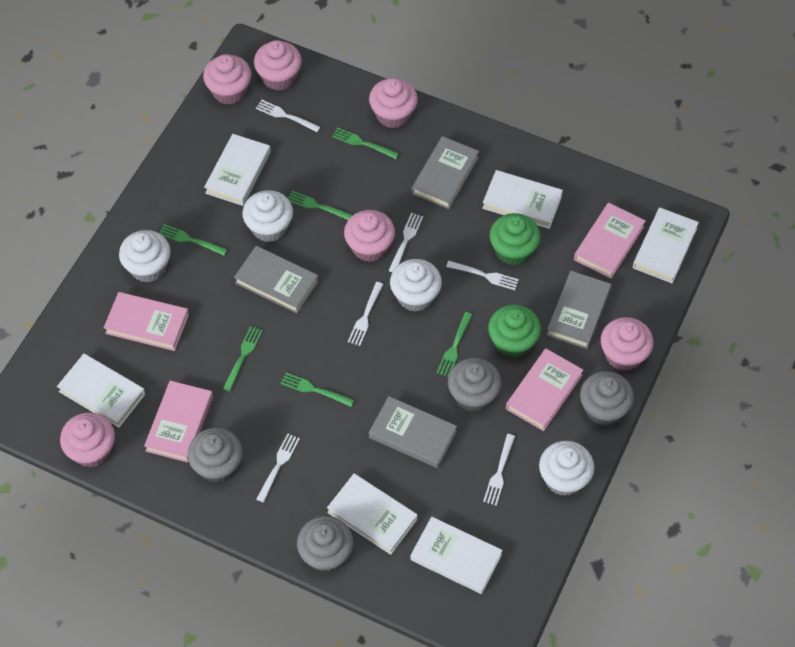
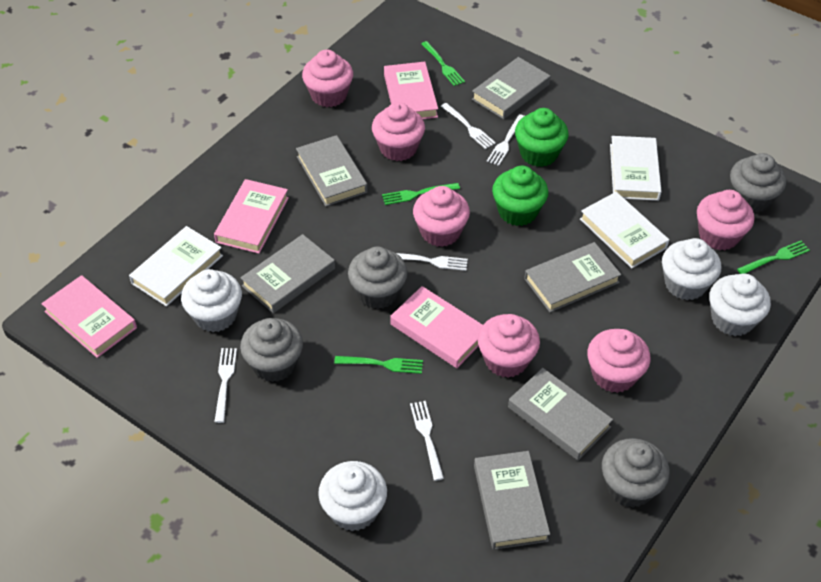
green fork: 6 -> 4
grey book: 4 -> 6
white book: 6 -> 3
white fork: 6 -> 5

